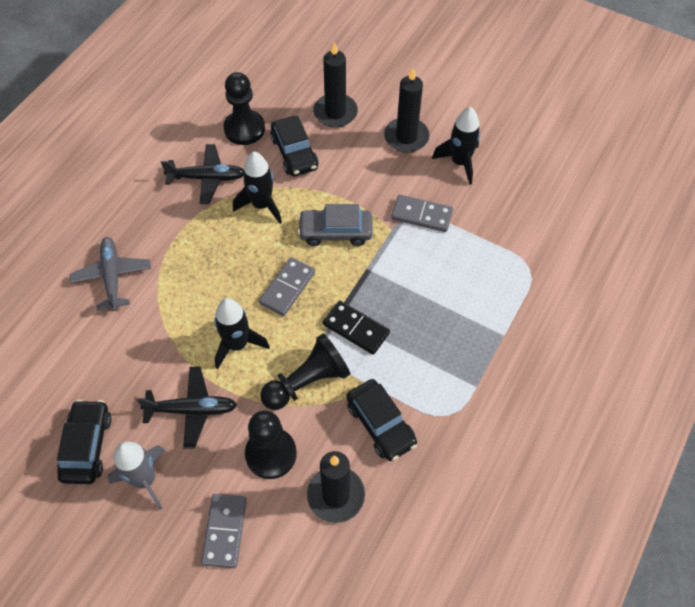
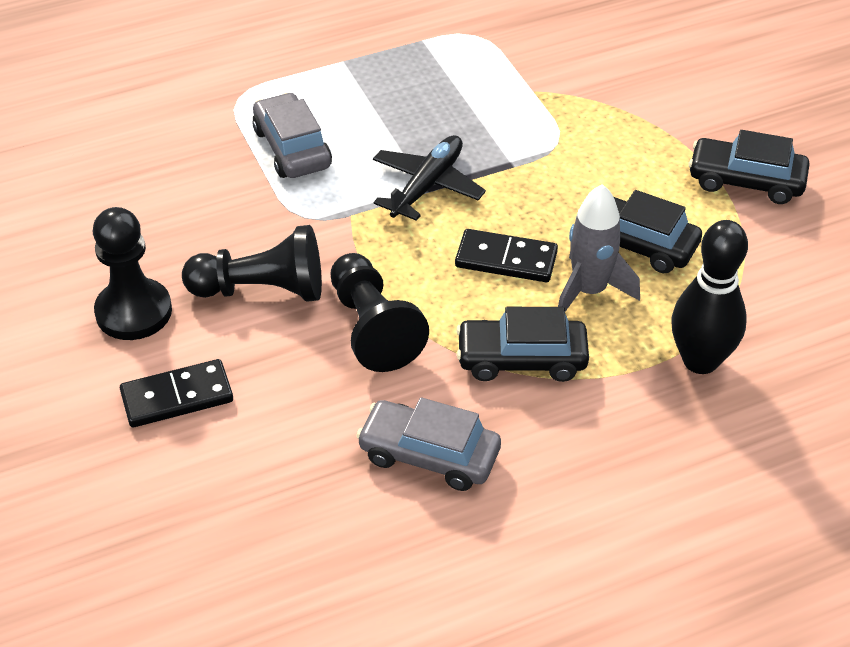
black bowling pin: 0 -> 1
black candle: 3 -> 0
black domino: 1 -> 2
black plane: 2 -> 1
black rocket: 3 -> 0
grey car: 1 -> 2
grey domino: 3 -> 0
grey plane: 1 -> 0

